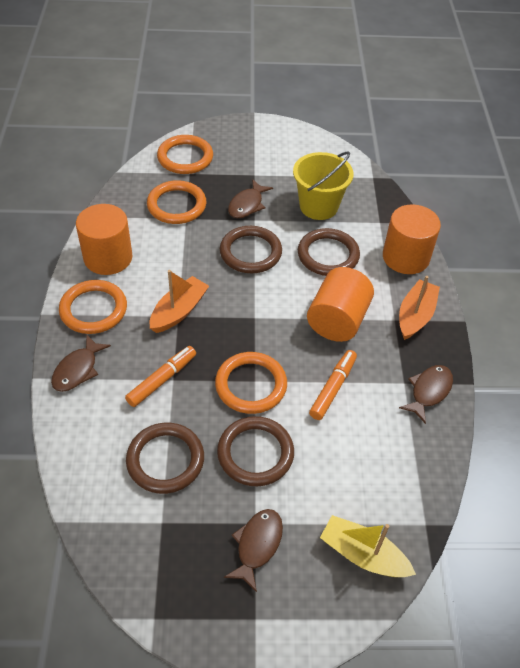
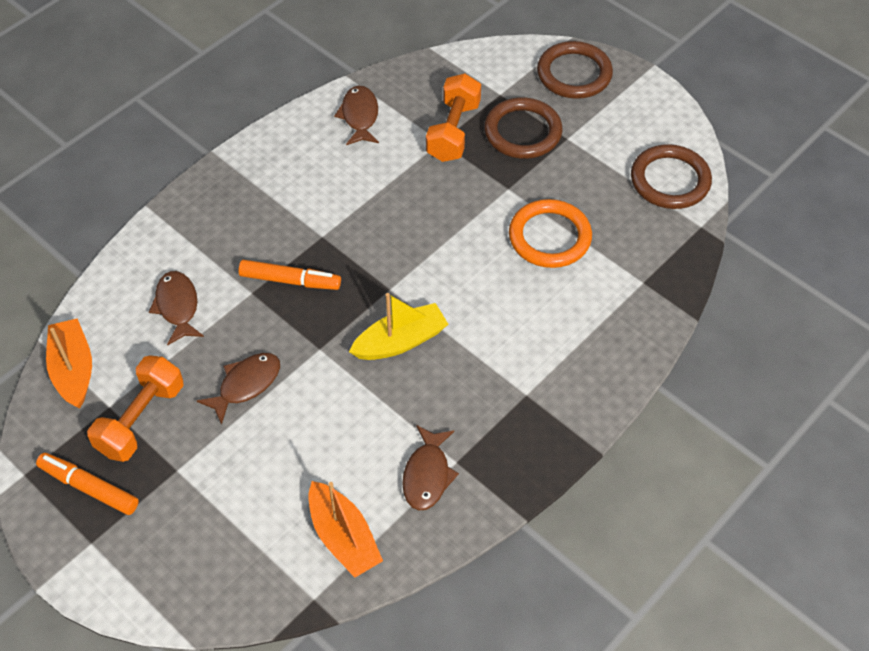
brown ring: 4 -> 3
orange cylinder: 3 -> 0
orange dumbbell: 0 -> 2
orange ring: 4 -> 1
yellow bucket: 1 -> 0

